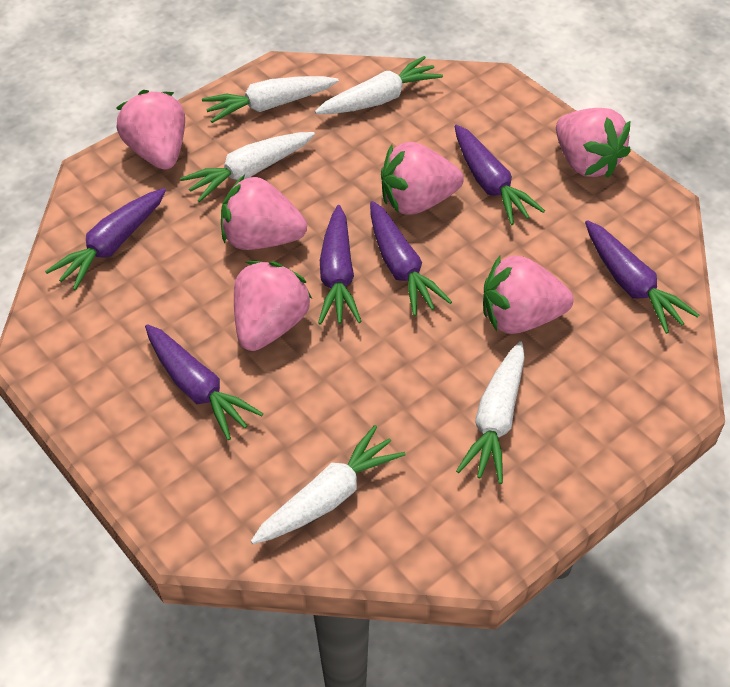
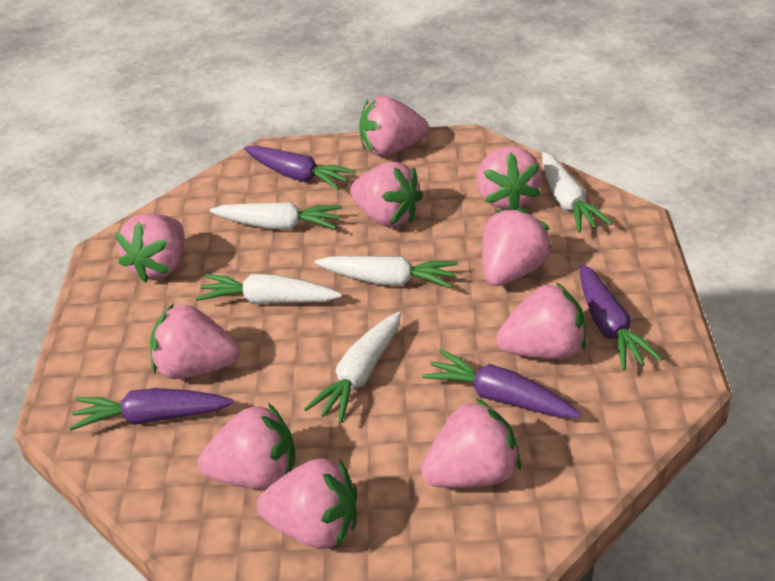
pink strawberry: 6 -> 10
purple carrot: 6 -> 4

